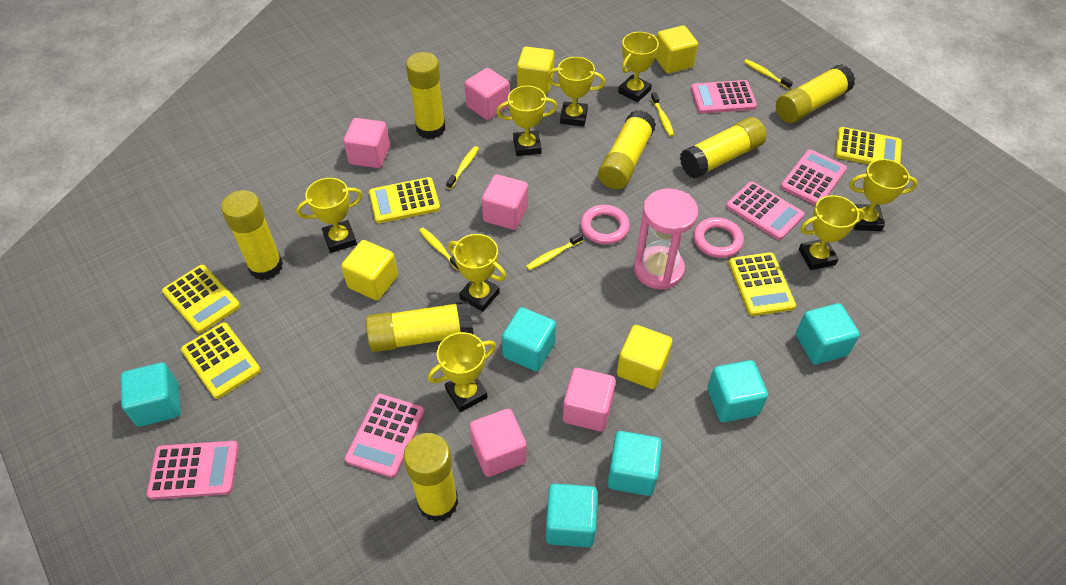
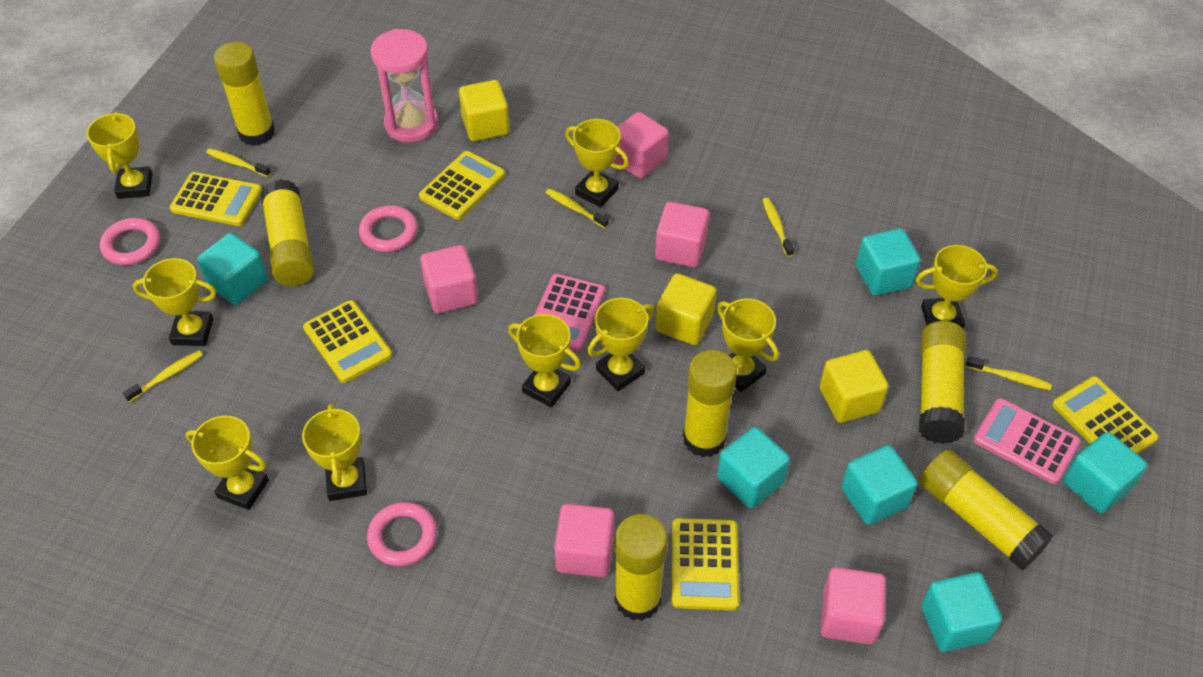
pink calculator: 5 -> 2
pink ring: 2 -> 3
yellow cube: 4 -> 3
yellow glue stick: 7 -> 6
yellow trophy: 8 -> 9

